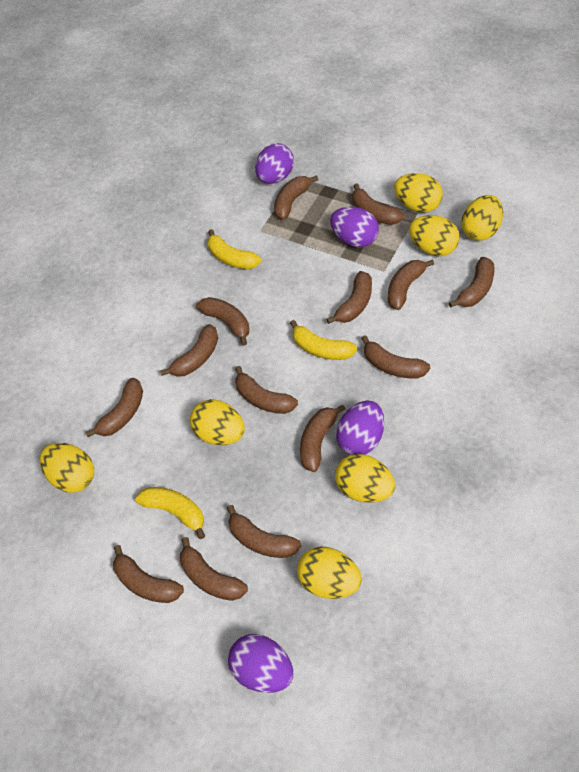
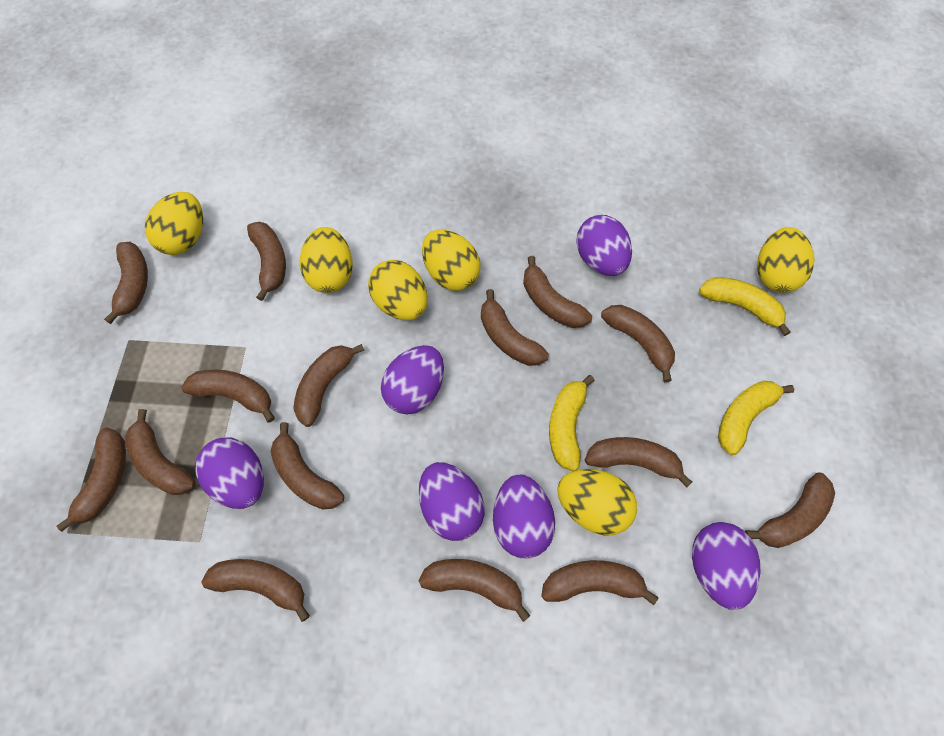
brown banana: 14 -> 15
purple egg: 4 -> 6
yellow egg: 7 -> 6

